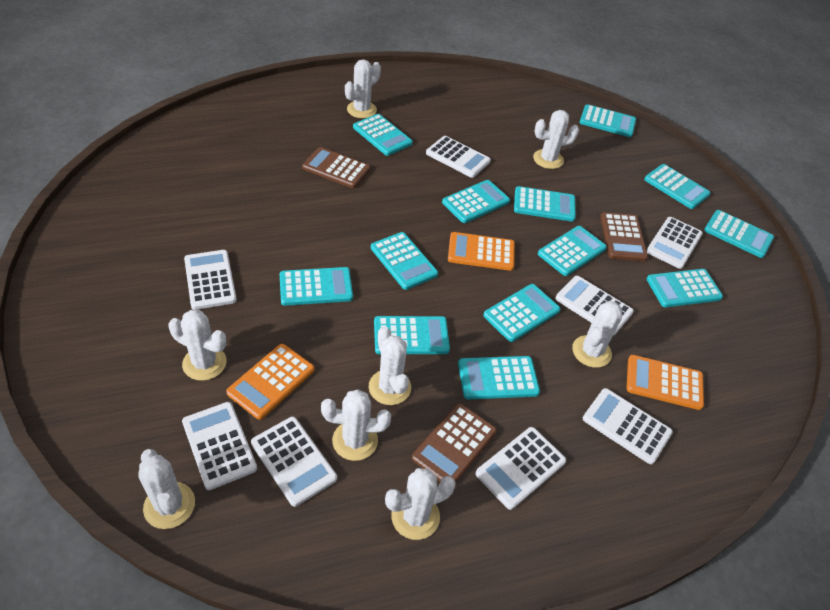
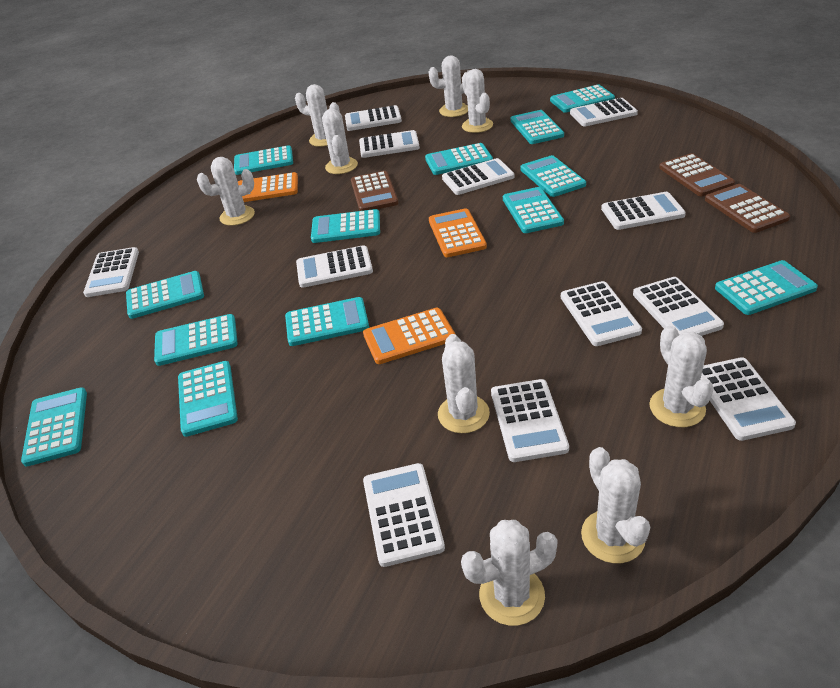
white cactus: 8 -> 9
white calculator: 8 -> 12

